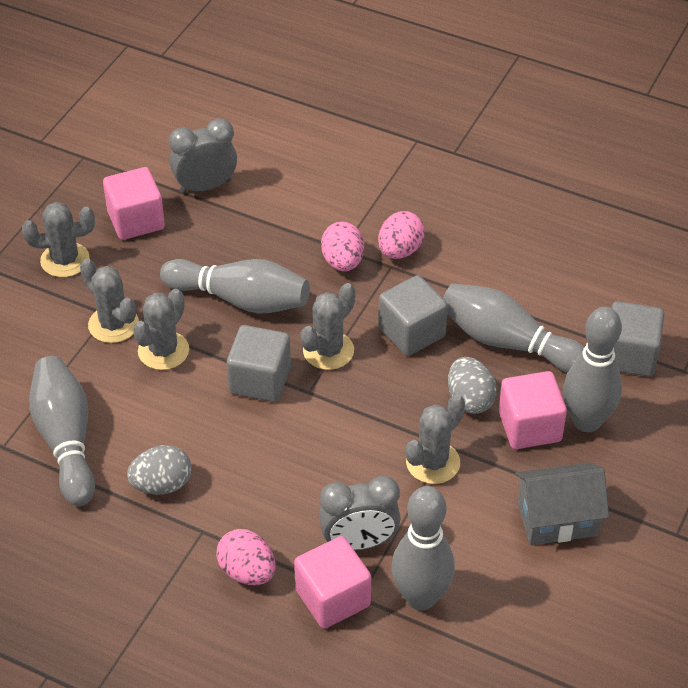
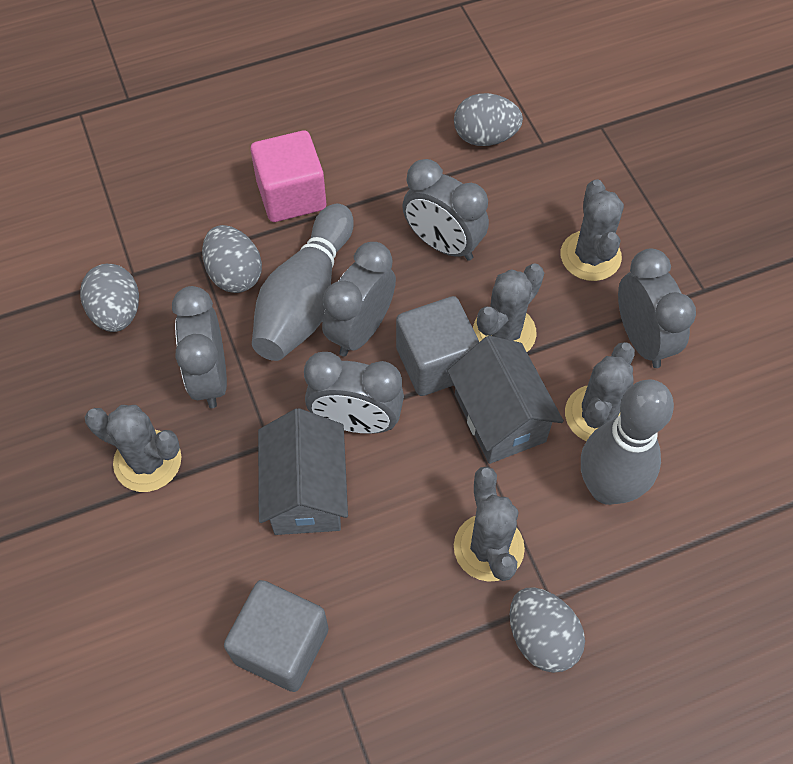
grey bowling pin: 5 -> 2
grey clock: 2 -> 5
grey cube: 3 -> 2
grey egg: 2 -> 4
grey house: 1 -> 2
pink cube: 3 -> 1
pink egg: 3 -> 0

